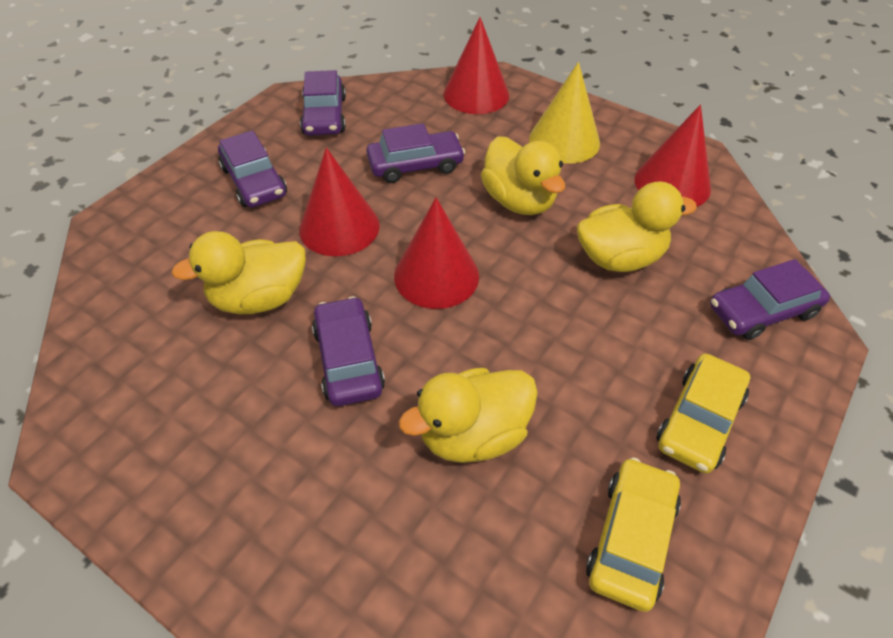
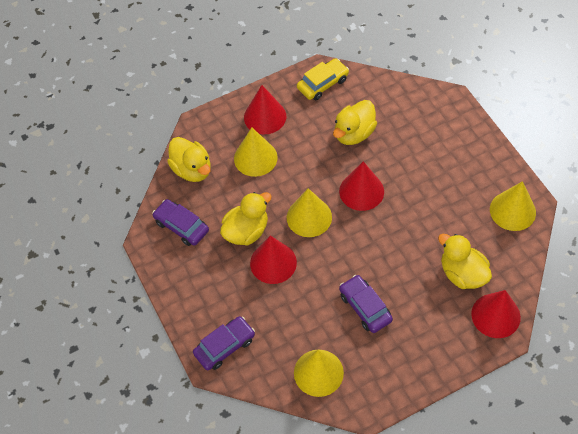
purple car: 5 -> 3
yellow car: 2 -> 1
yellow cone: 1 -> 4

